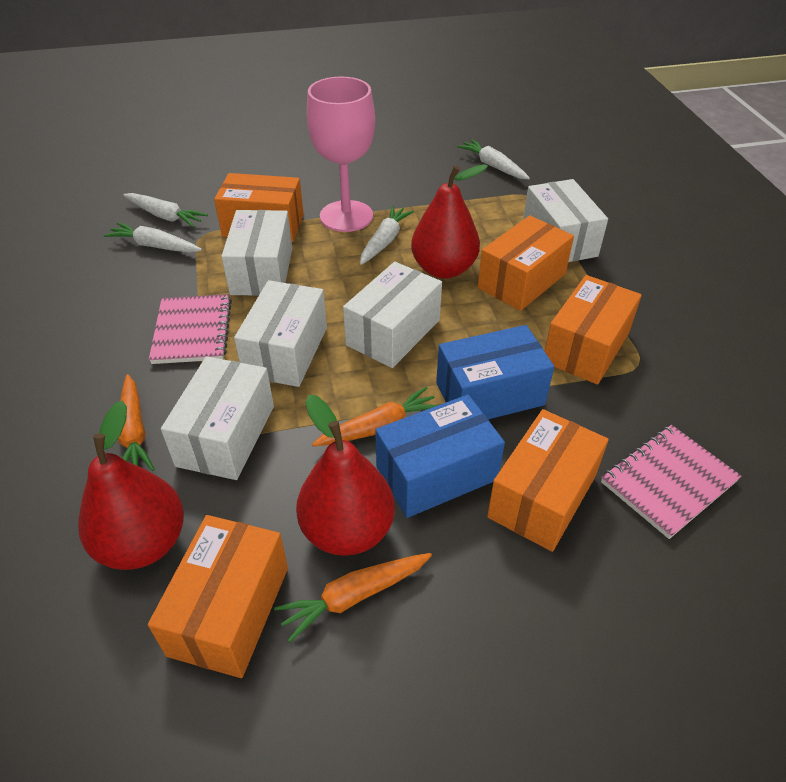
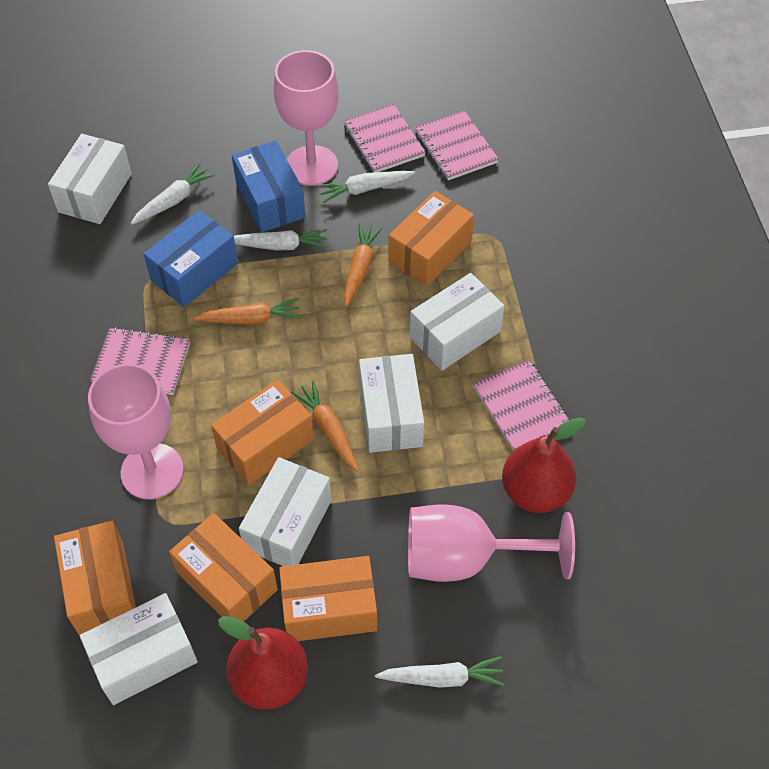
pink goblet: 1 -> 3
pink notebook: 2 -> 4
red pear: 3 -> 2

